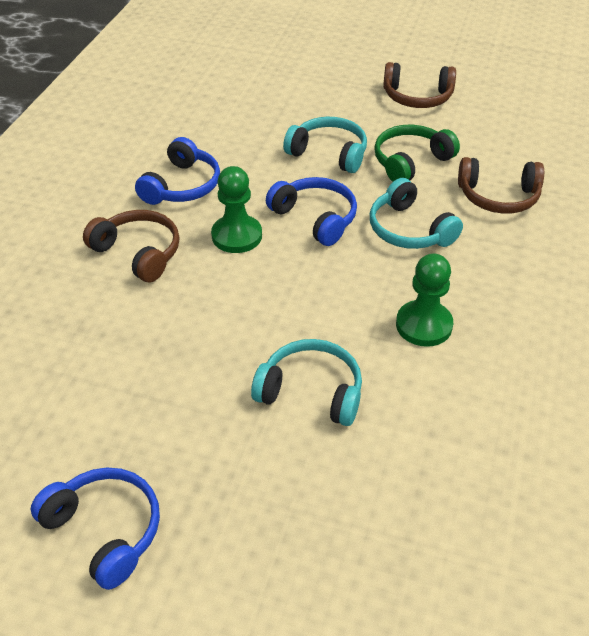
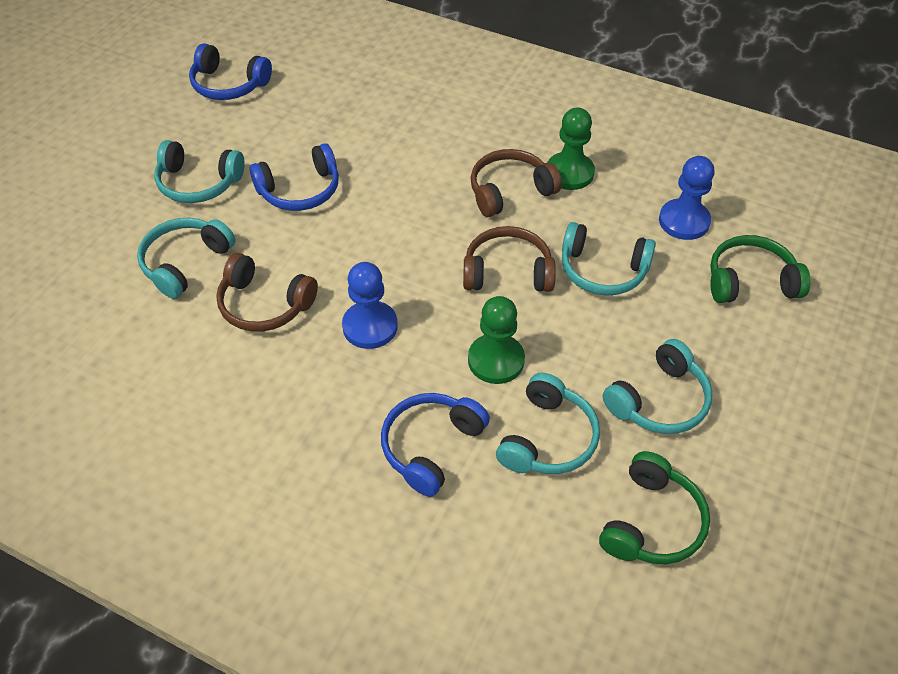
blue pawn: 0 -> 2
green headphones: 1 -> 2
turquoise headphones: 3 -> 5

